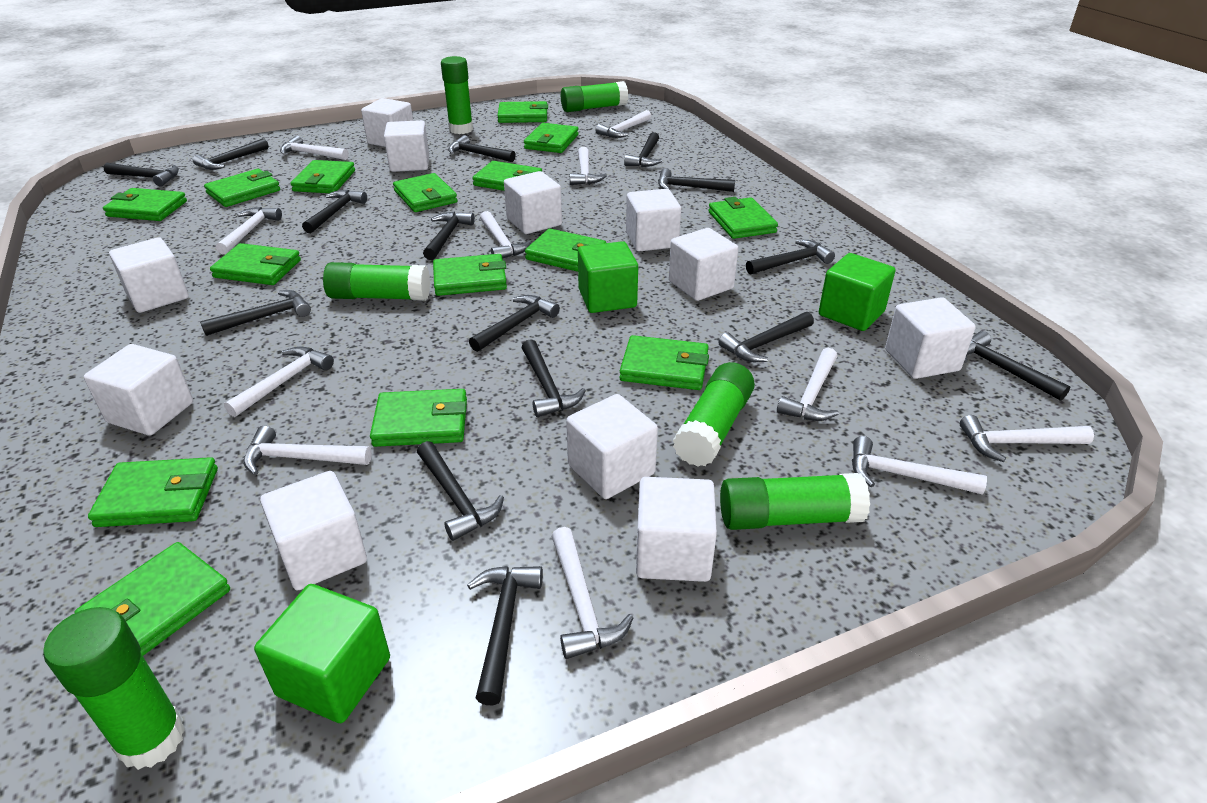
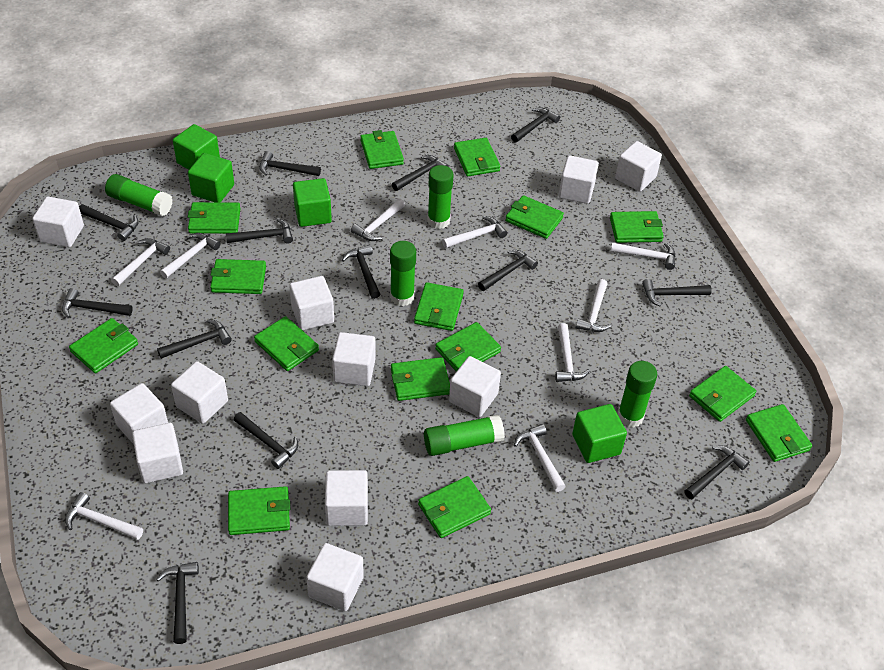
black hammer: 15 -> 13
green cube: 3 -> 4
green glue stick: 6 -> 5
white hammer: 11 -> 9

